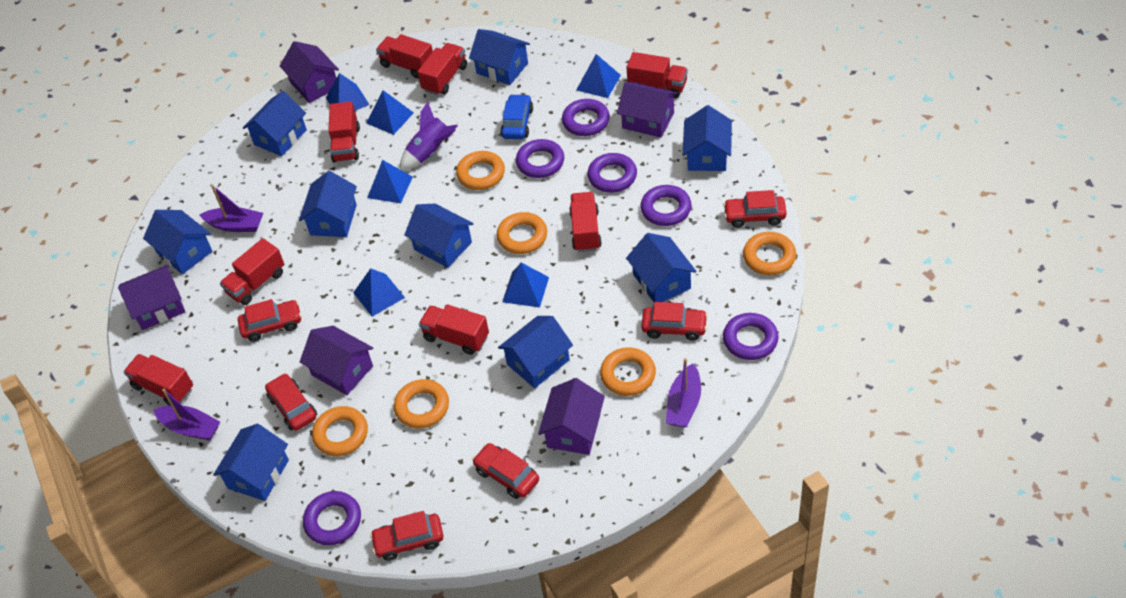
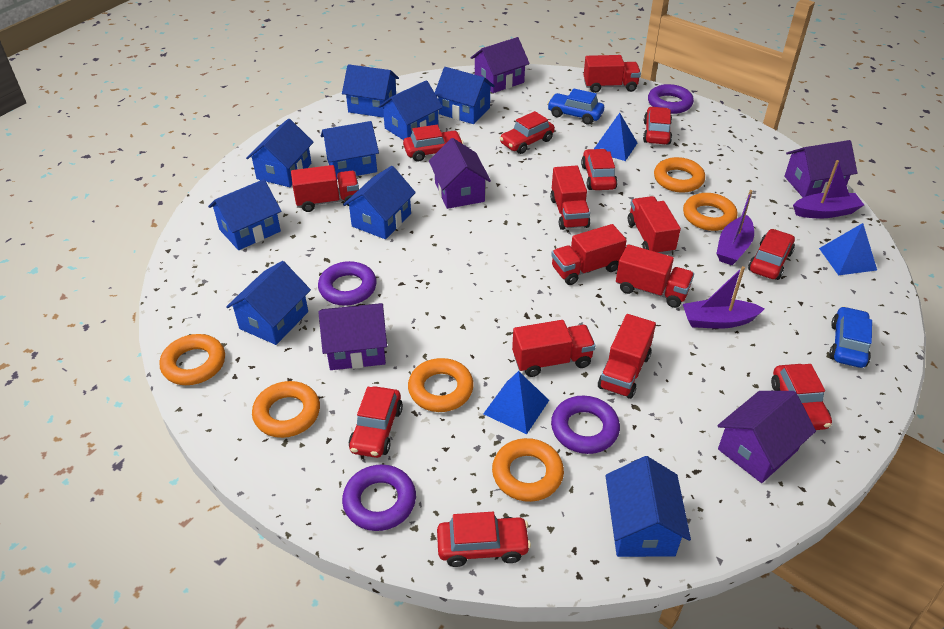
blue car: 1 -> 2
blue pyramid: 6 -> 3
purple ring: 6 -> 4
purple rocket: 1 -> 0
red car: 6 -> 8

